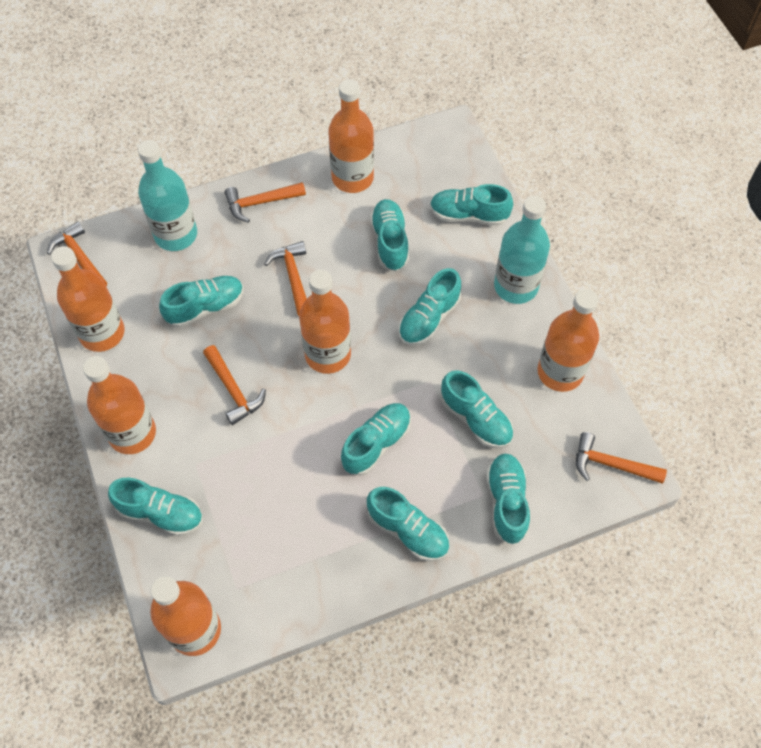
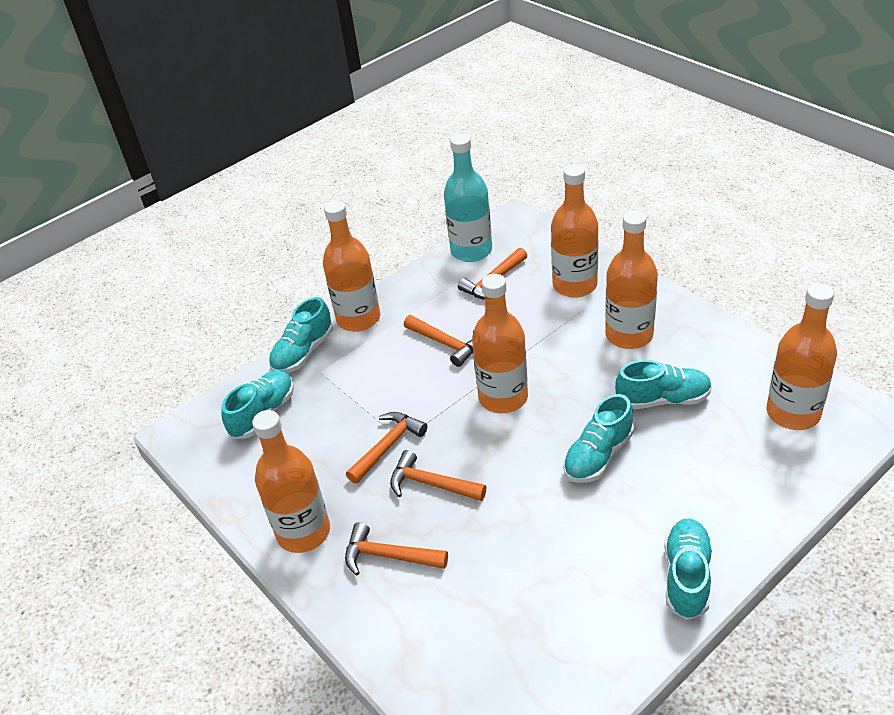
turquoise bottle: 2 -> 1
turquoise shoe: 9 -> 5

